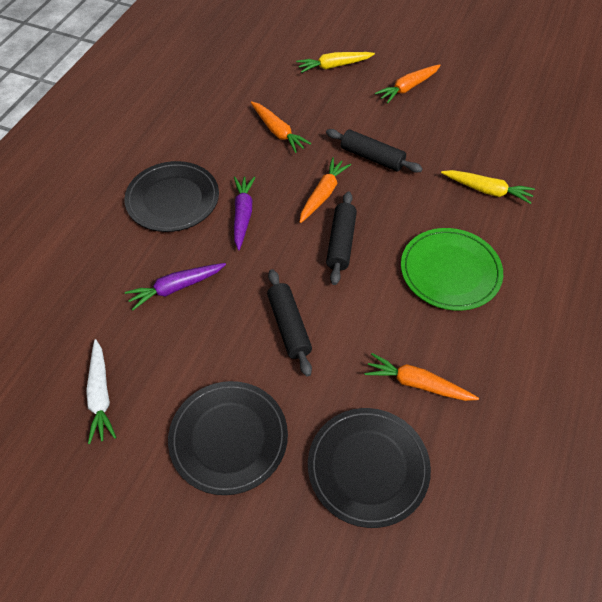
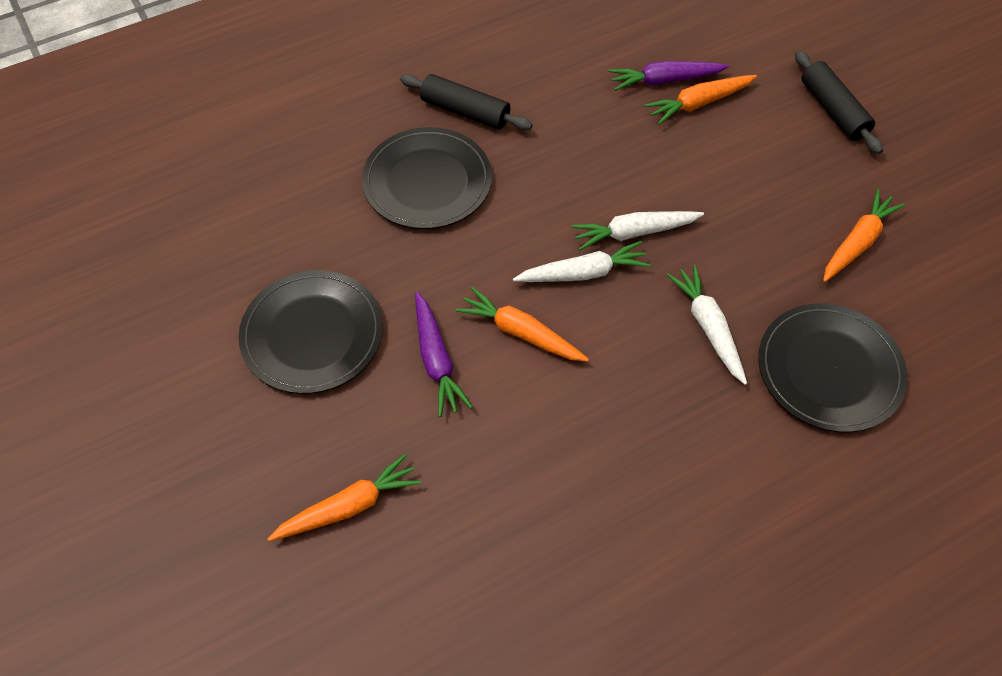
black rolling pin: 3 -> 2
green plate: 1 -> 0
white carrot: 1 -> 3
yellow carrot: 2 -> 0

